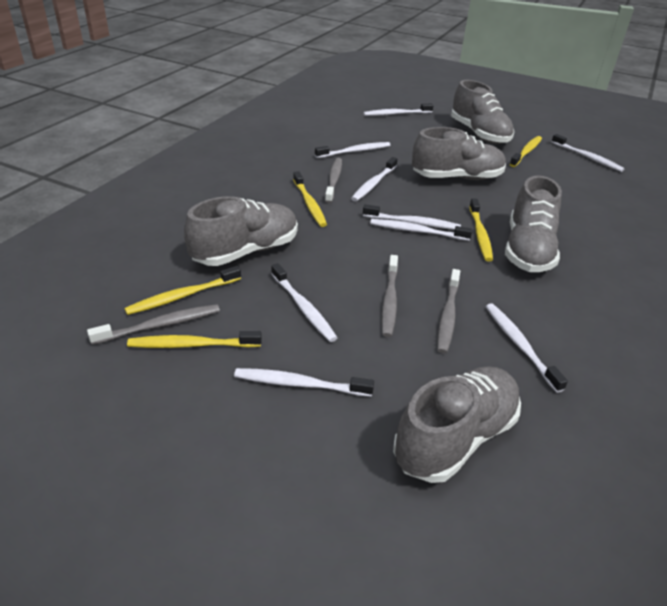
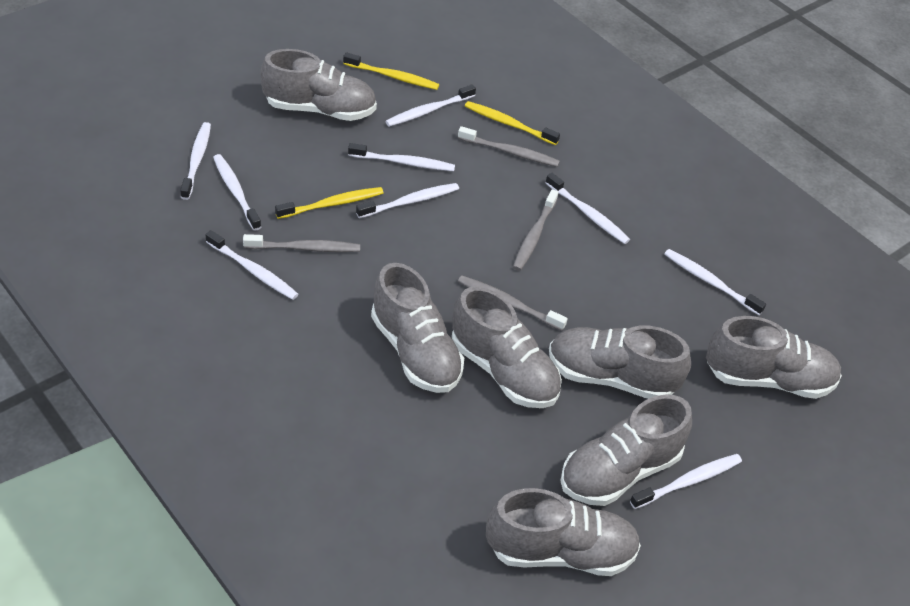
grey shoe: 5 -> 7
yellow toothbrush: 5 -> 3

